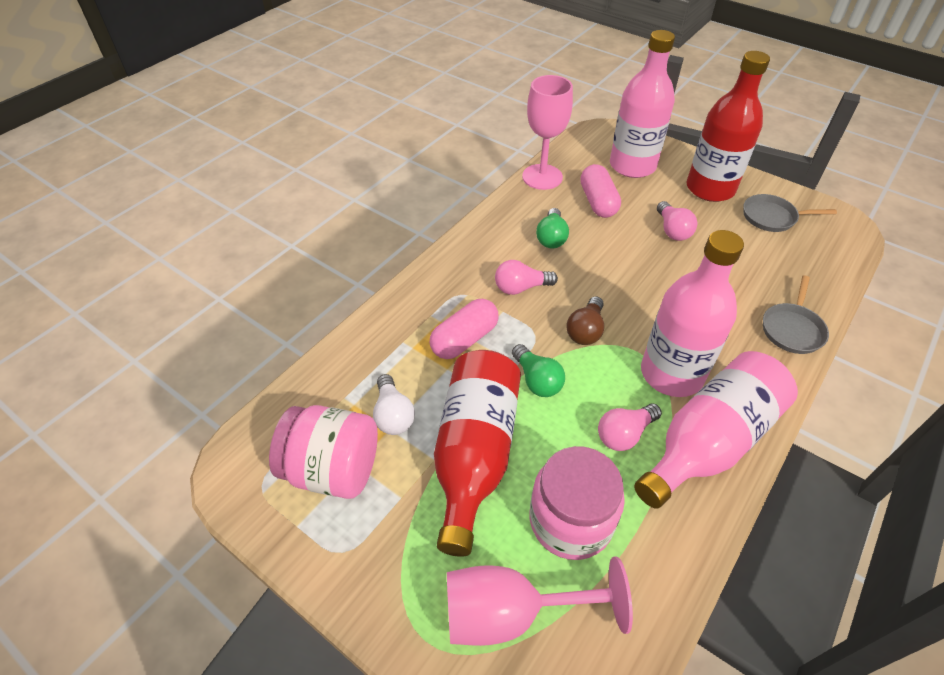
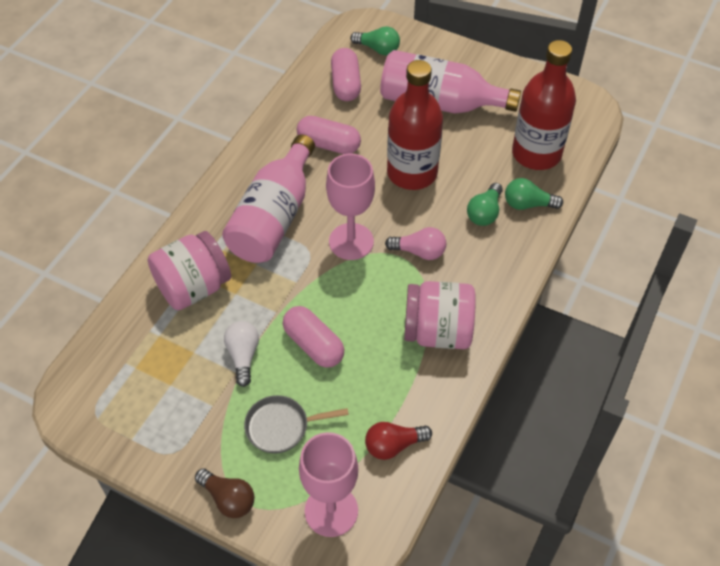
green light bulb: 2 -> 3
grey pan: 2 -> 1
pink bottle: 3 -> 2
pink capsule: 2 -> 3
pink light bulb: 3 -> 1
red light bulb: 0 -> 1

